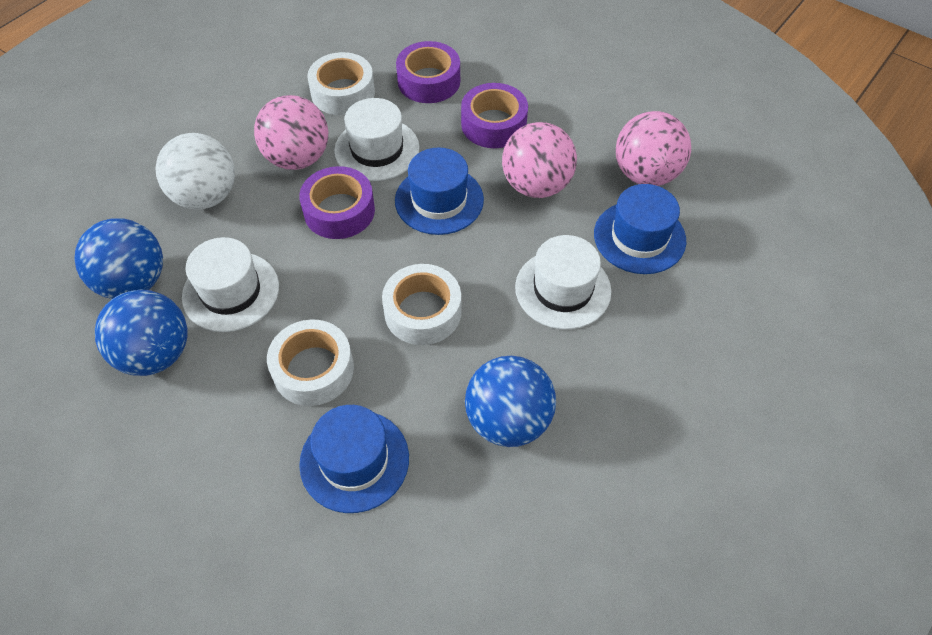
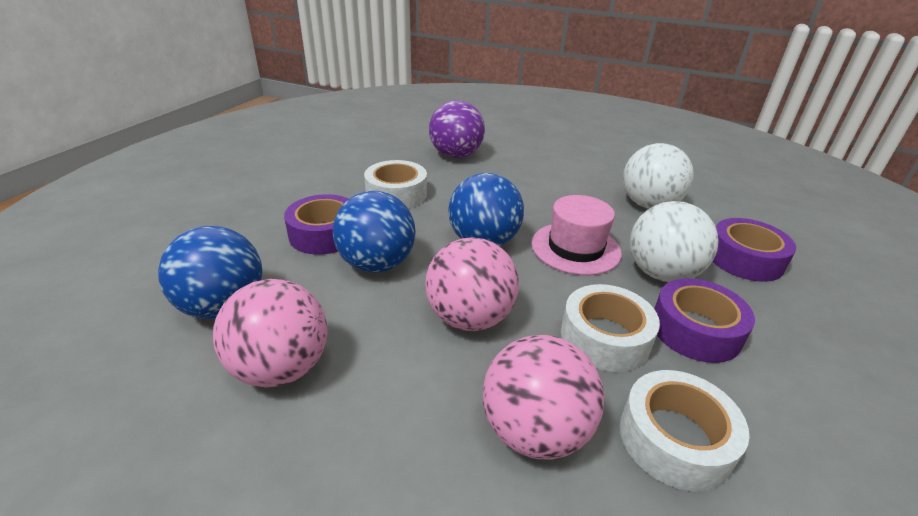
blue hat: 3 -> 0
pink hat: 0 -> 1
purple ball: 0 -> 1
white ball: 1 -> 2
white hat: 3 -> 0

